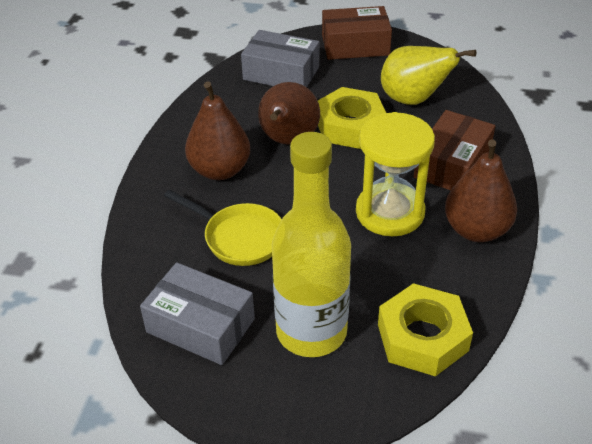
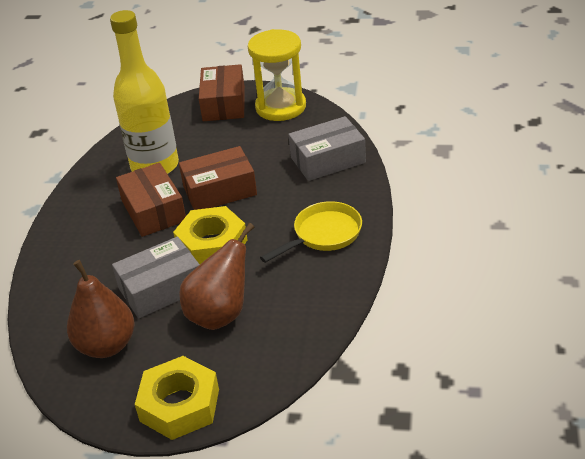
brown box: 2 -> 3
brown pear: 3 -> 2
yellow pear: 1 -> 0

